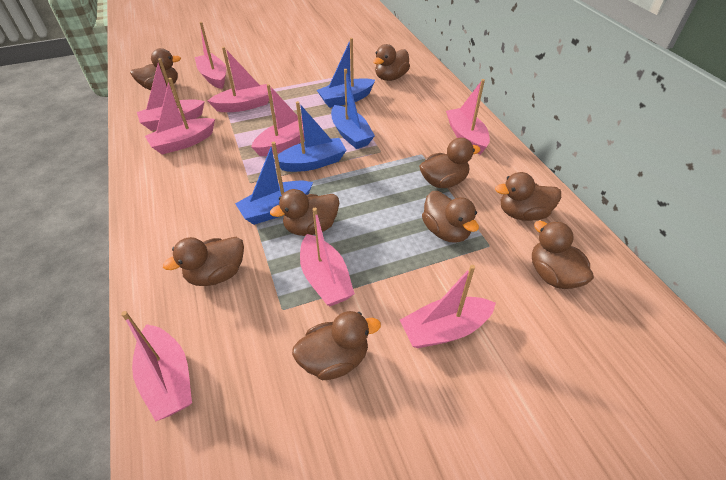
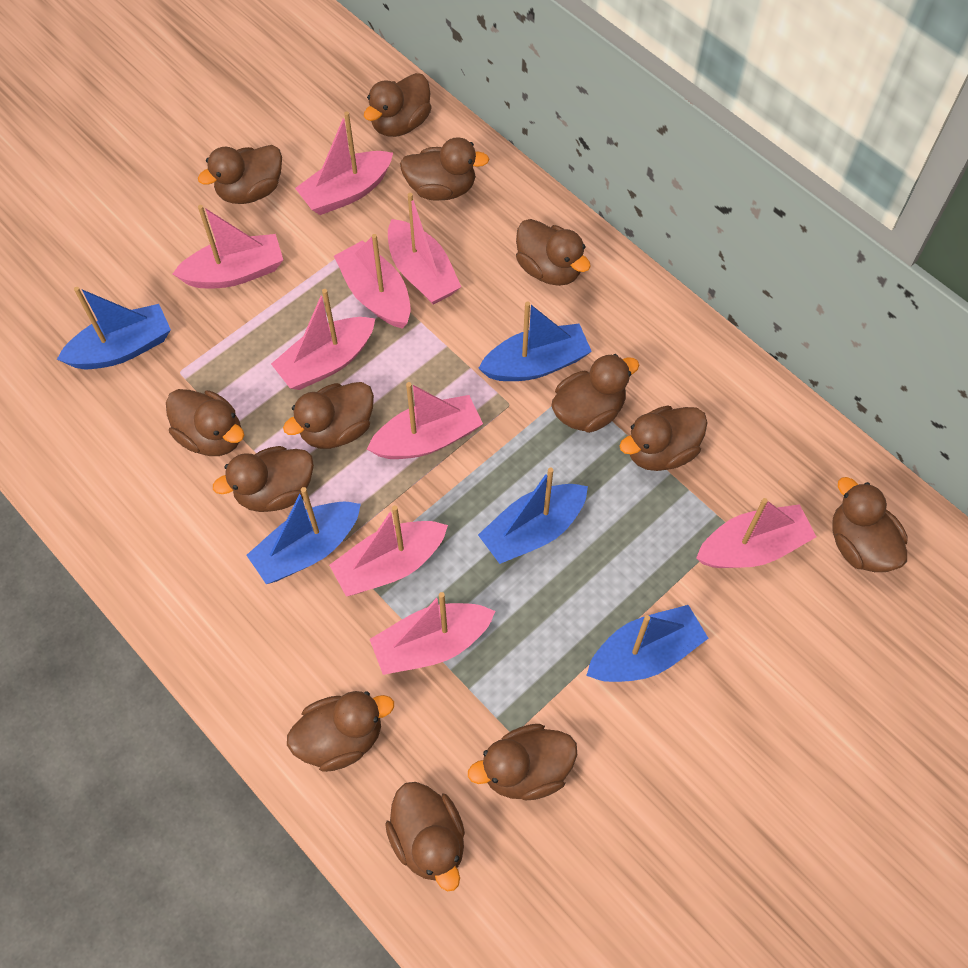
blue boat: 4 -> 5
brown duck: 9 -> 13

